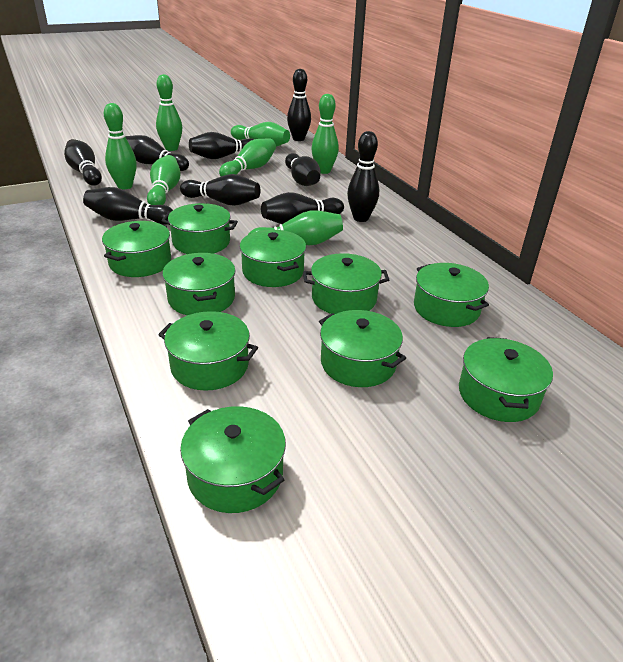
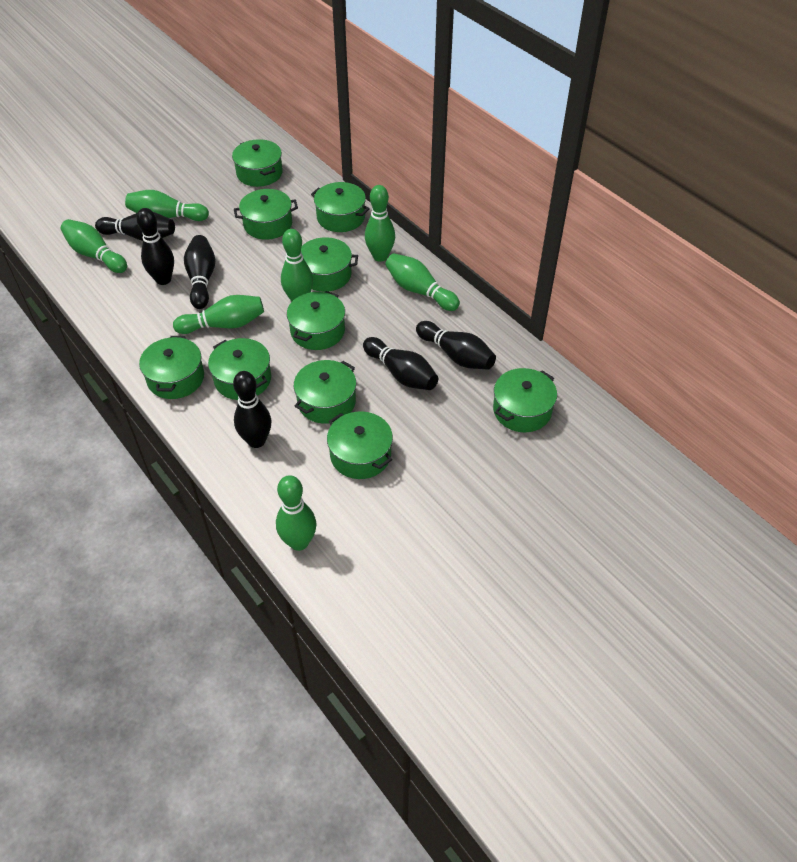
black bowling pin: 9 -> 6

